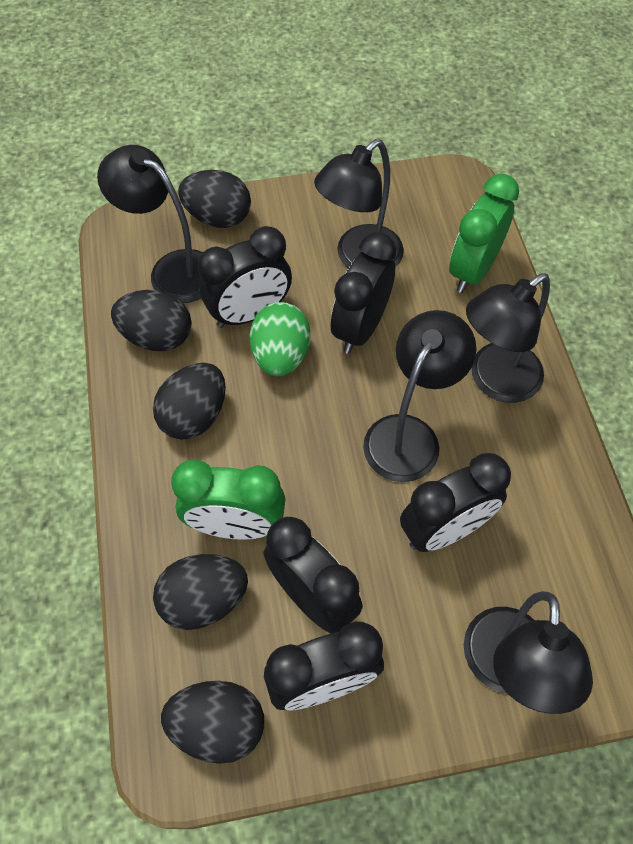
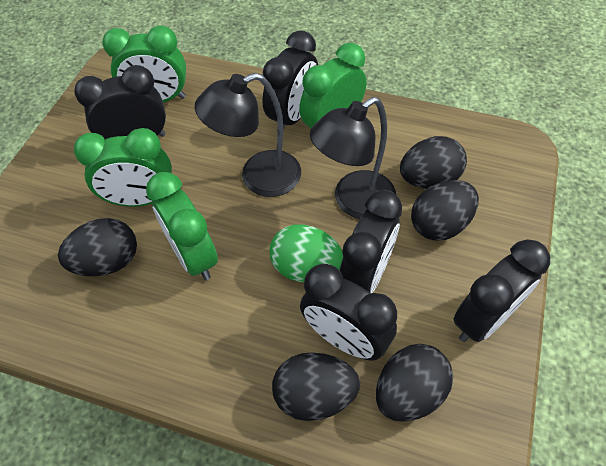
black lamp: 5 -> 2
green clock: 2 -> 4

